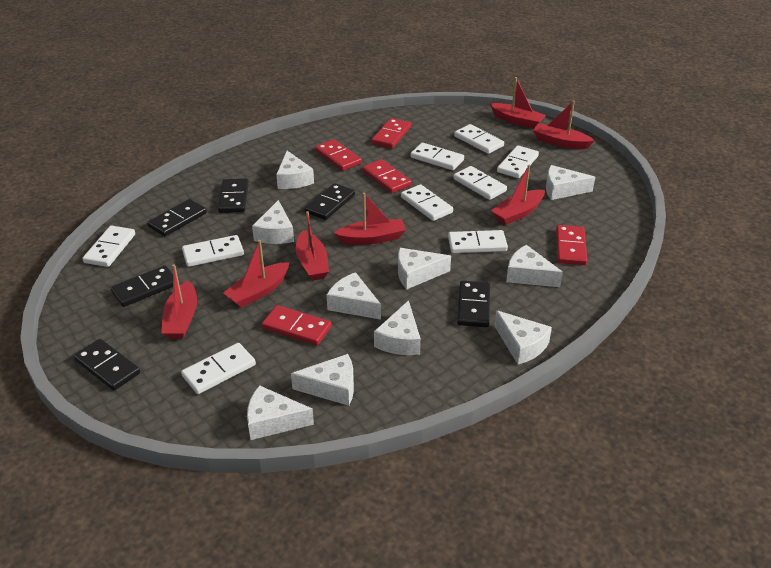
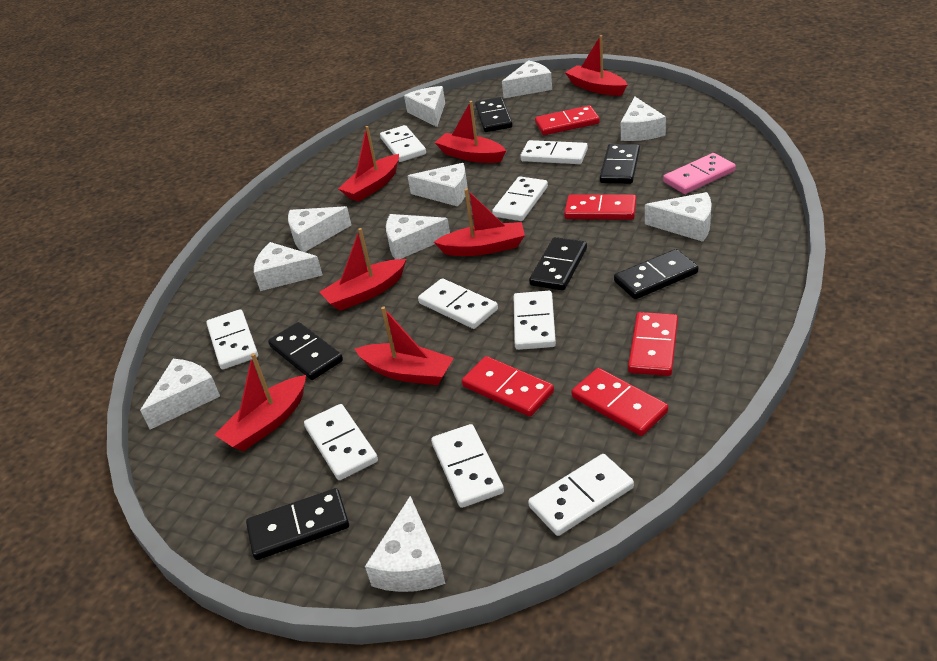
pink domino: 0 -> 1

